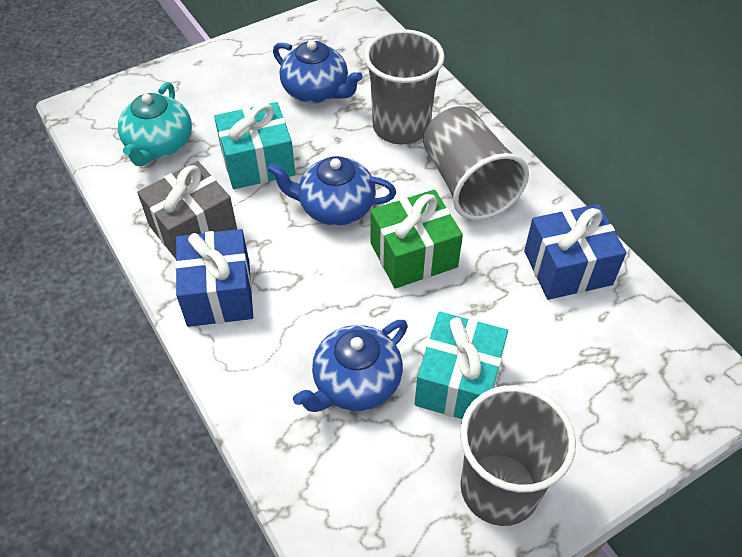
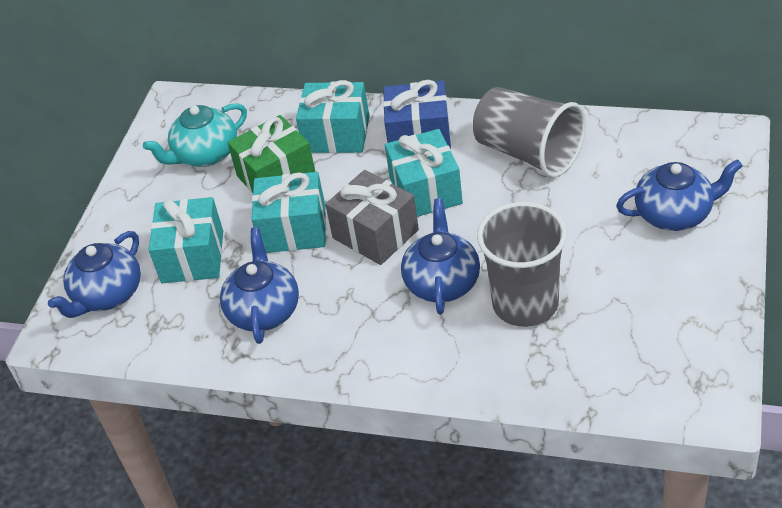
blue gift: 2 -> 1
blue teapot: 3 -> 4
grey cup: 3 -> 2
turquoise gift: 2 -> 4

